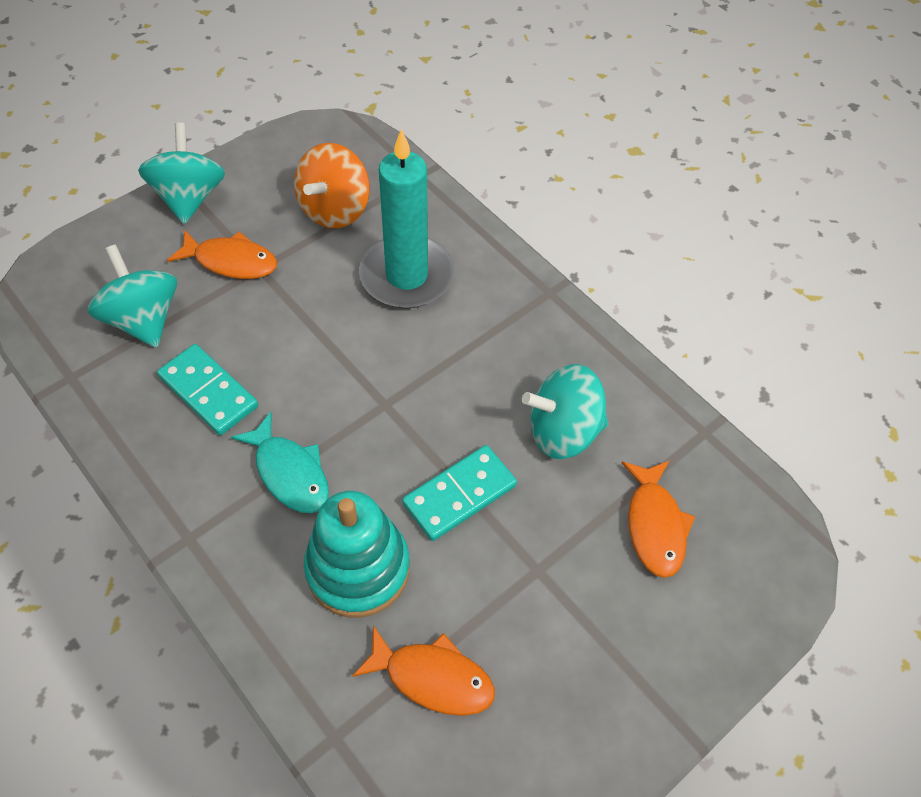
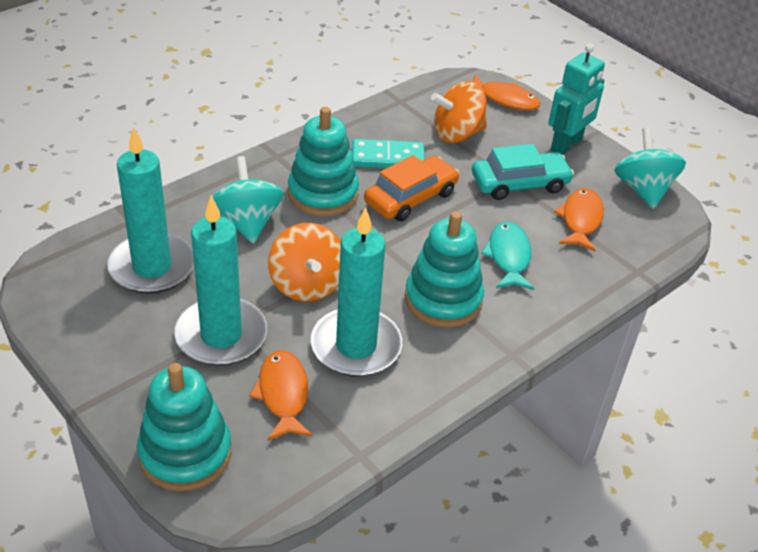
orange car: 0 -> 1
orange spinning top: 1 -> 2
turquoise candle: 1 -> 3
turquoise car: 0 -> 1
turquoise domino: 2 -> 1
turquoise robot: 0 -> 1
turquoise spinning top: 3 -> 2
turquoise stacking toy: 1 -> 3

